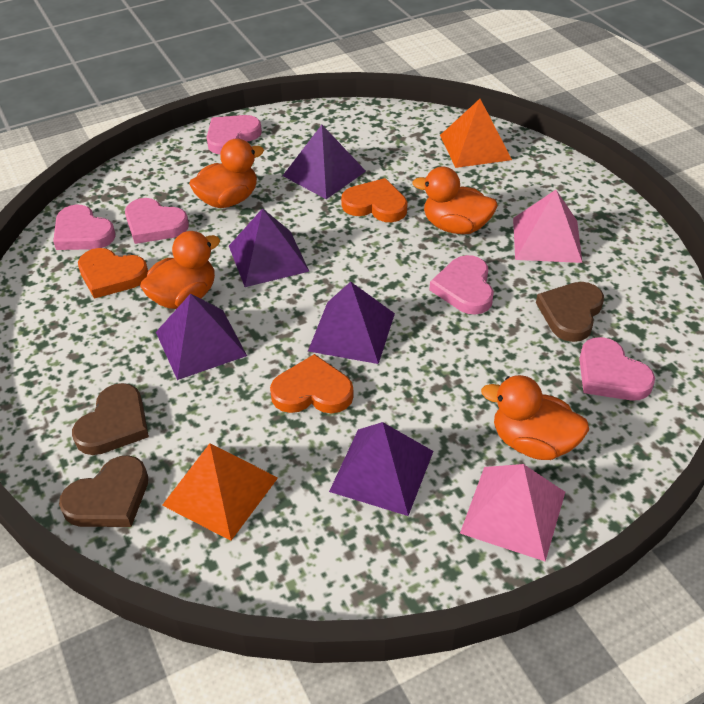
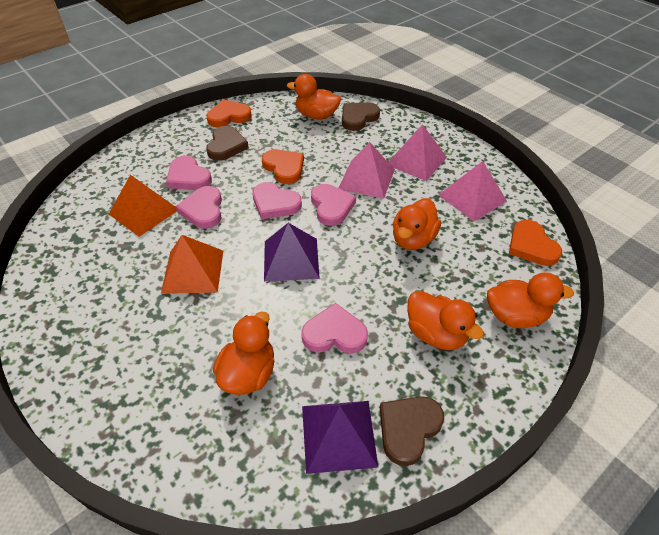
orange duck: 4 -> 5
pink pyramid: 2 -> 3
purple pyramid: 5 -> 2

